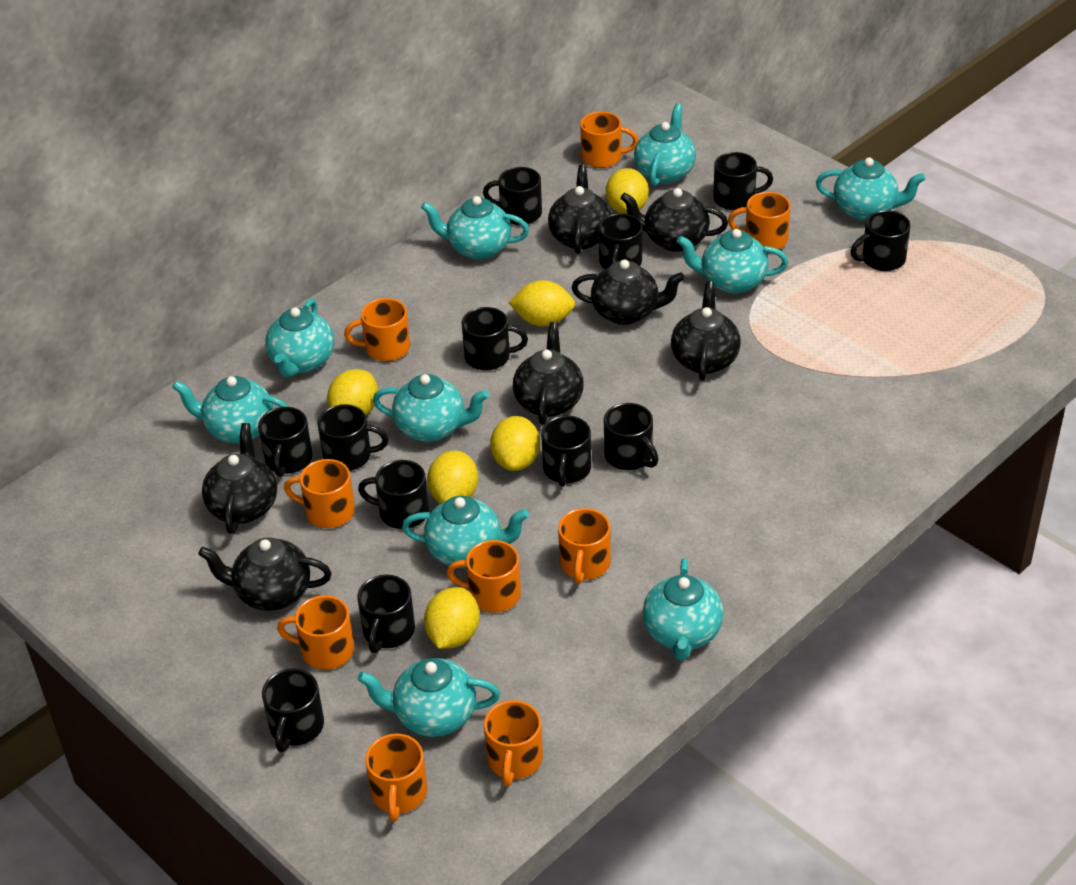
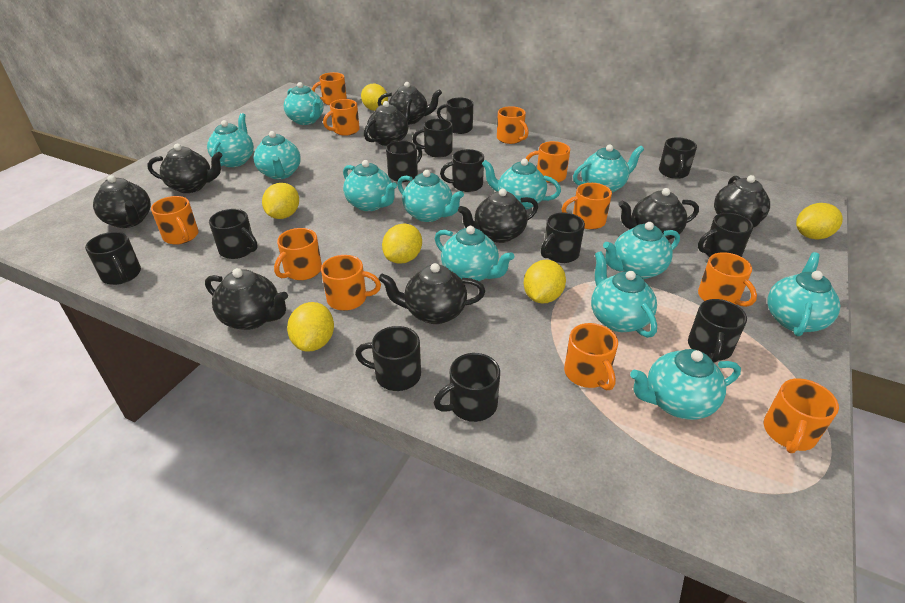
black teapot: 7 -> 9
orange mug: 9 -> 11
turquoise teapot: 10 -> 12

